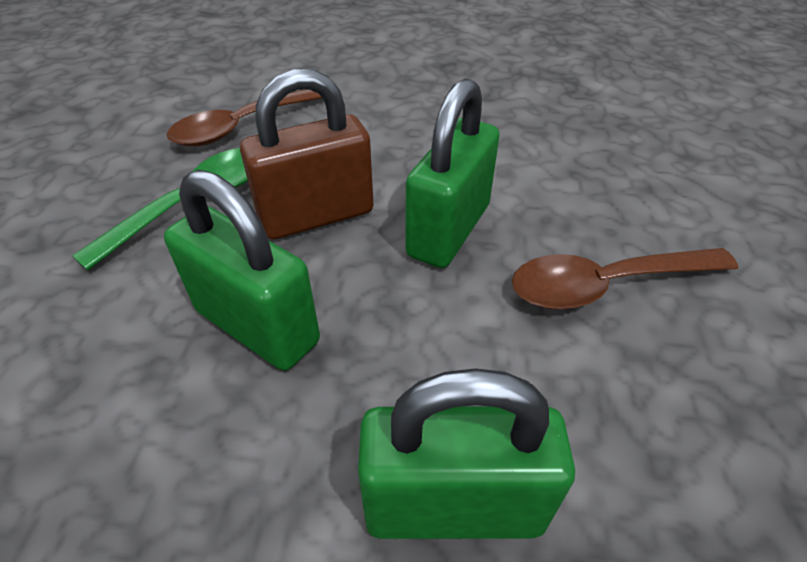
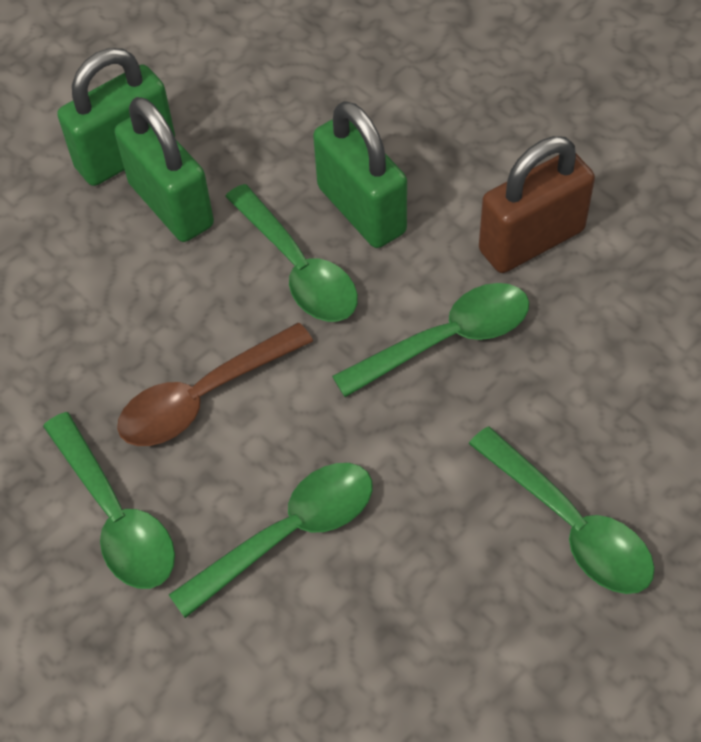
brown spoon: 2 -> 1
green spoon: 1 -> 5

